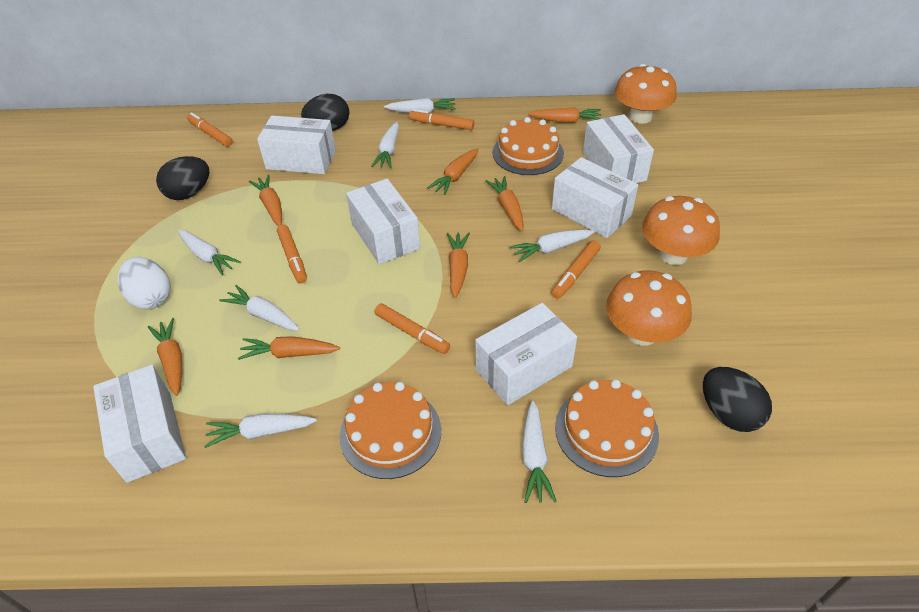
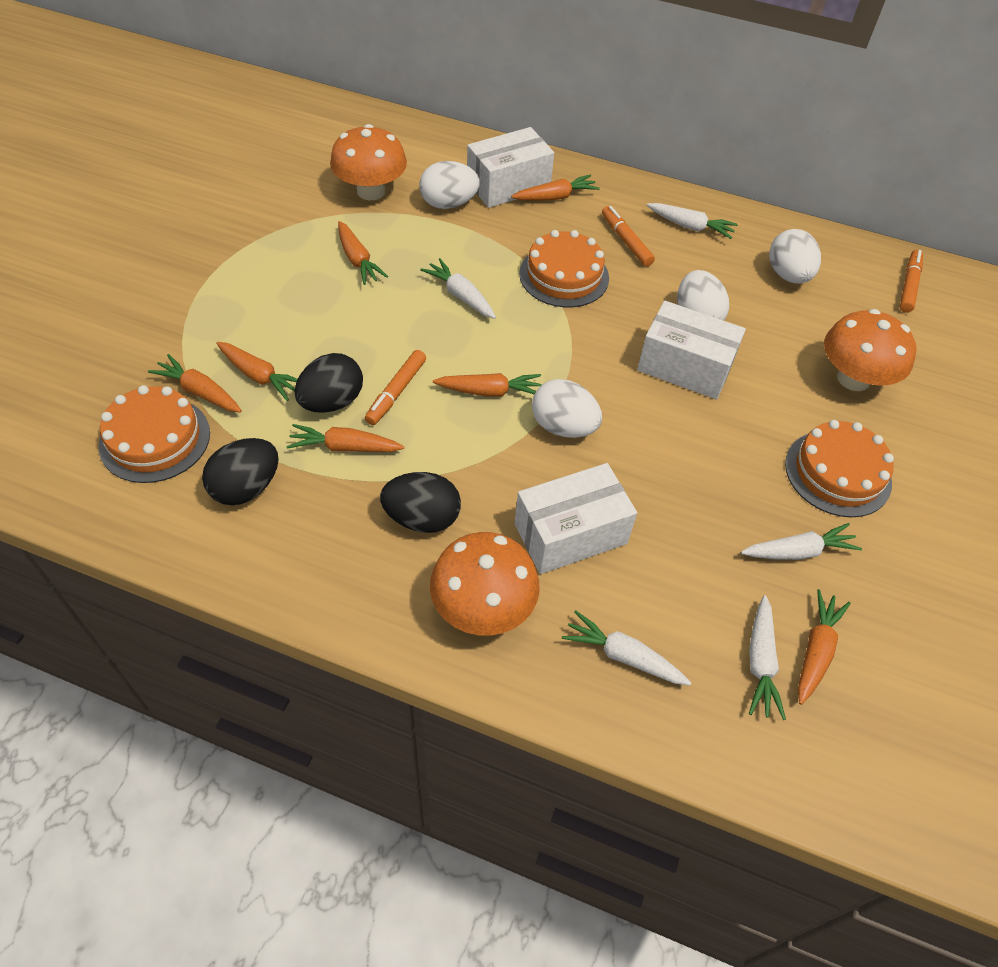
orange marker: 5 -> 3
white box: 6 -> 3
white carrot: 7 -> 5
white egg: 1 -> 4

